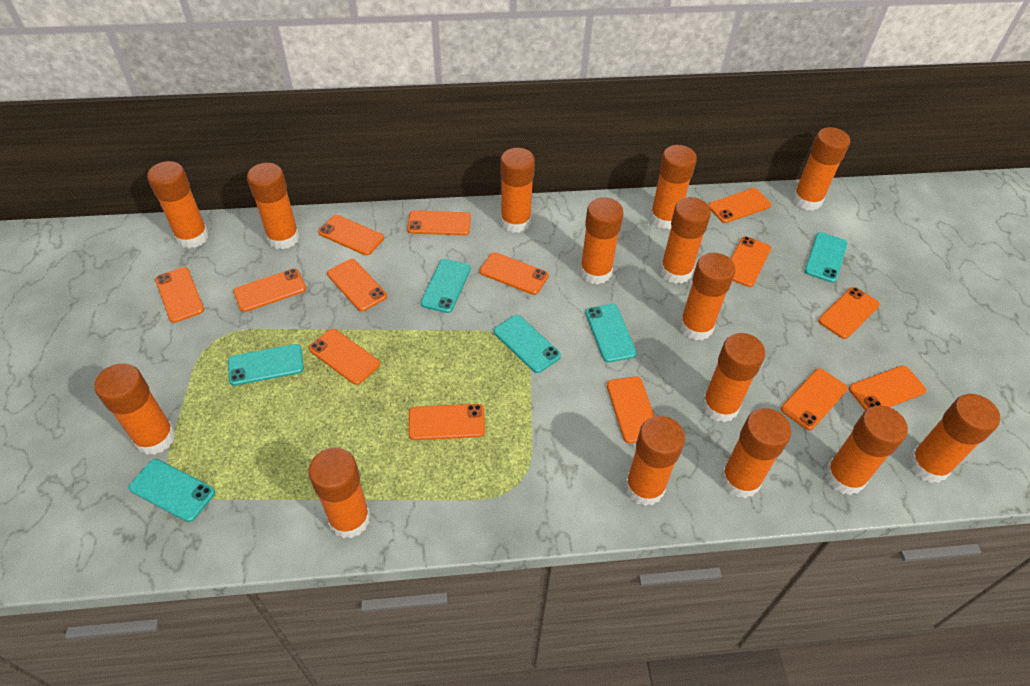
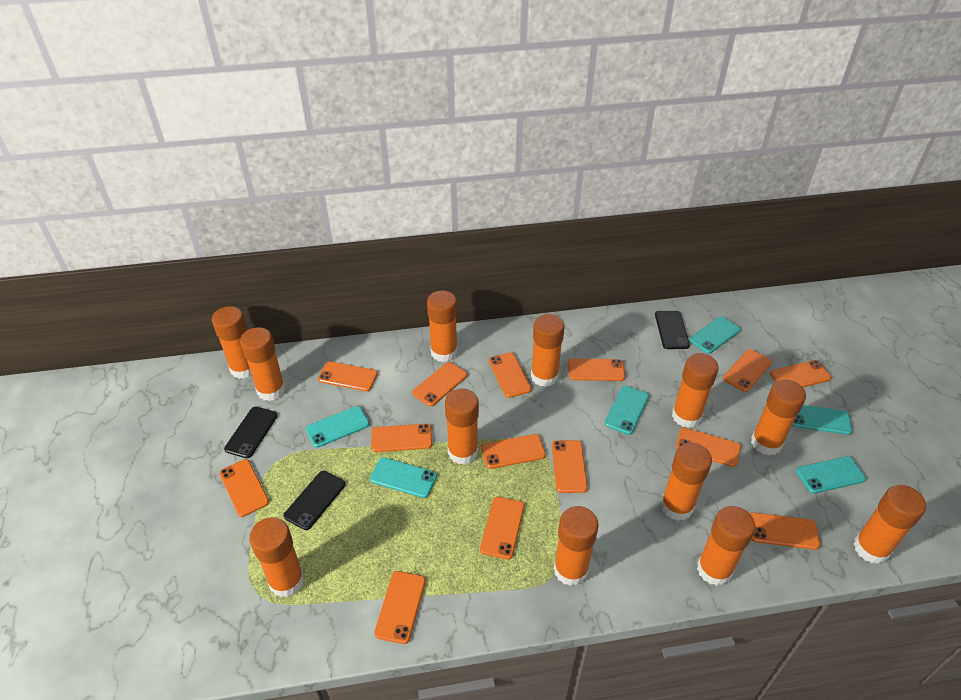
black phone: 0 -> 3
orange glue stick: 15 -> 12

